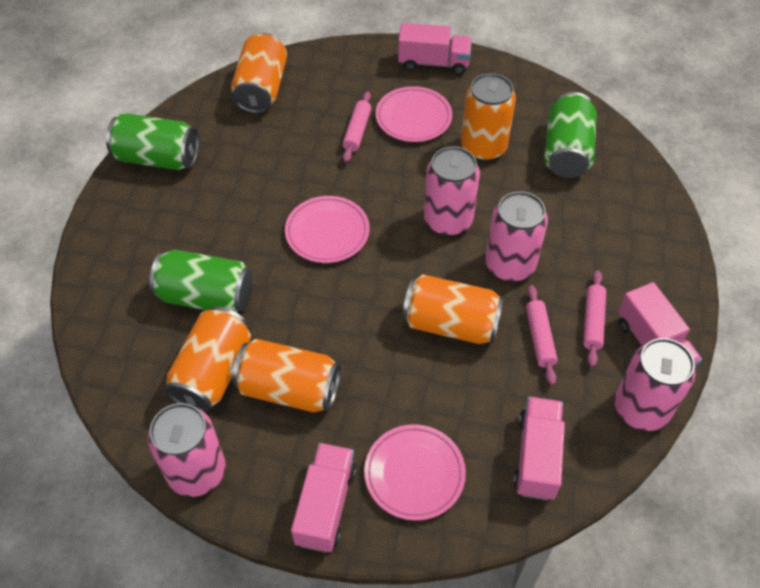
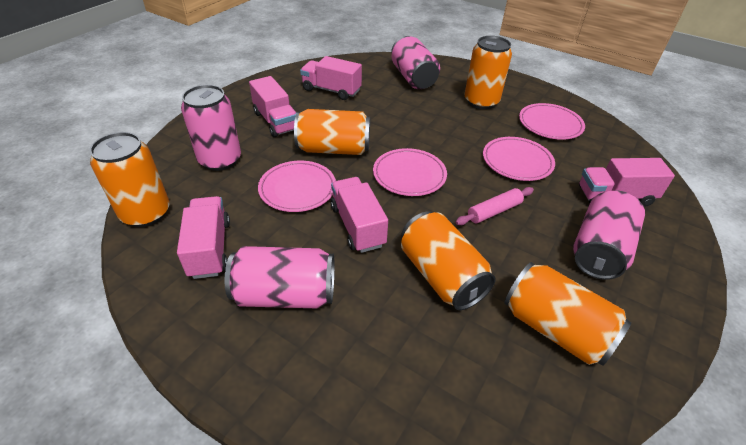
green can: 3 -> 0
pink plate: 3 -> 4
pink rolling pin: 3 -> 1
pink truck: 4 -> 5

